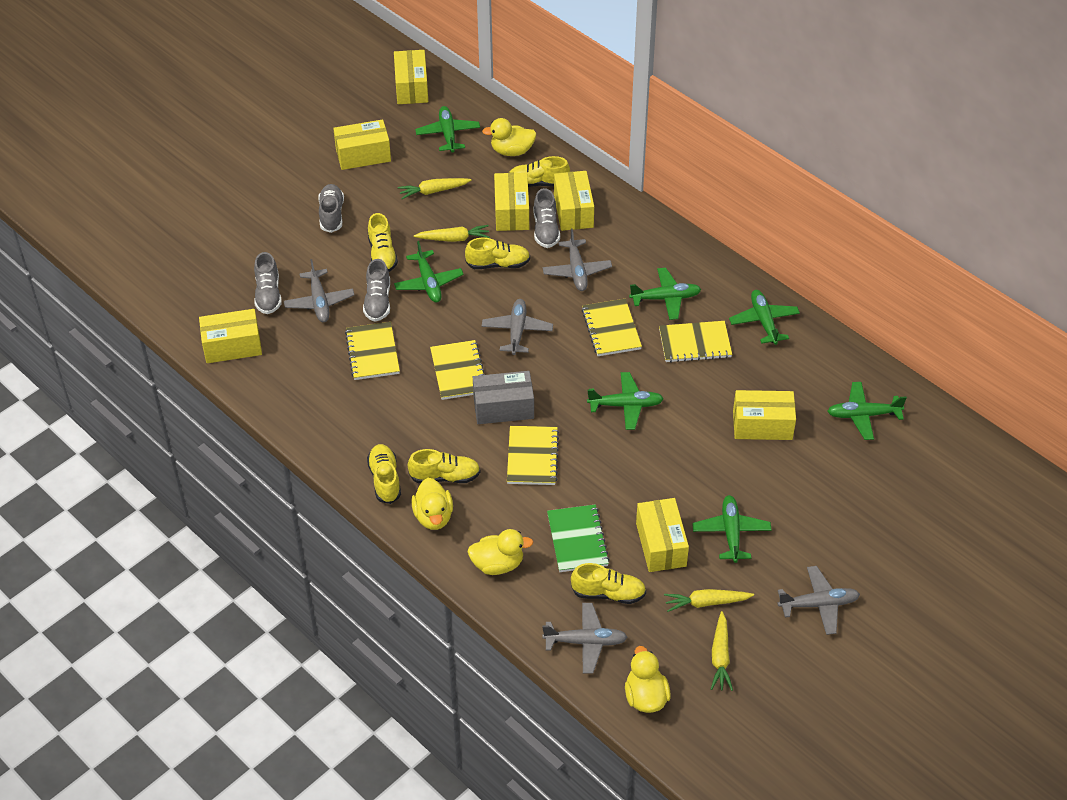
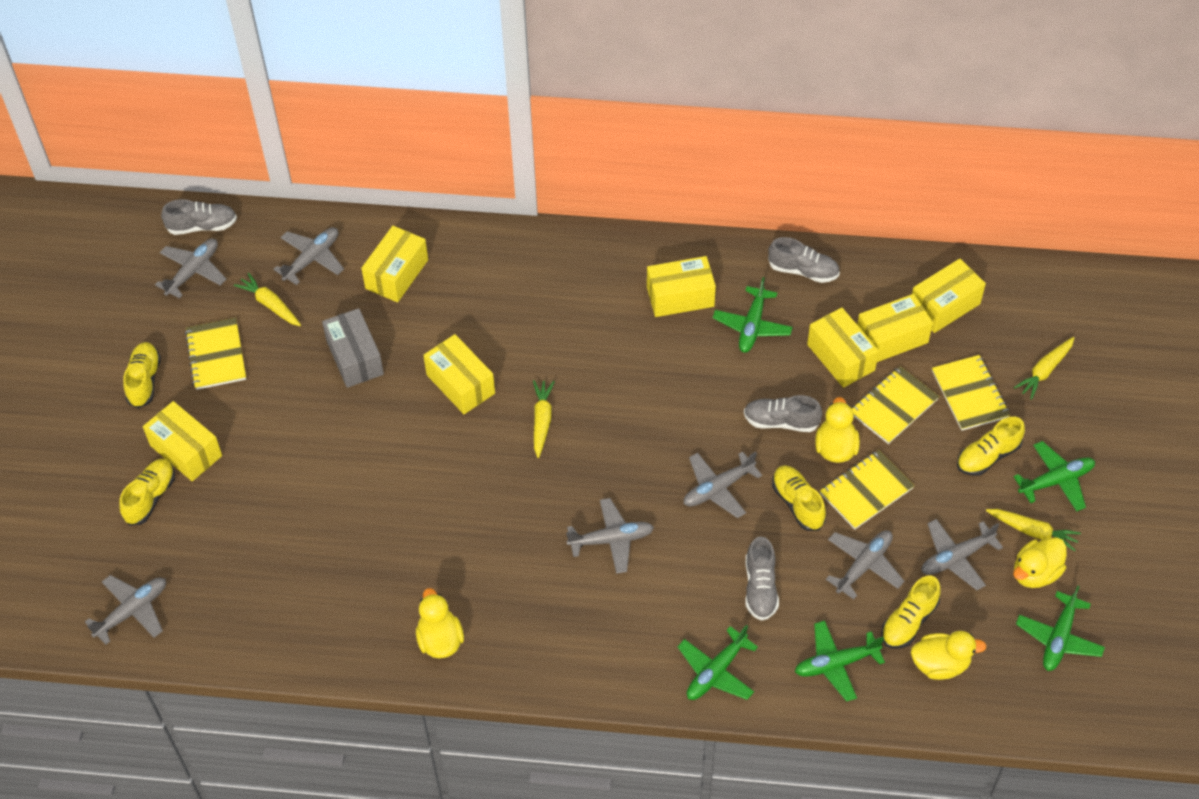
green notebook: 1 -> 0
green plane: 7 -> 5
grey plane: 5 -> 7
yellow notebook: 5 -> 4
yellow shoe: 6 -> 5

